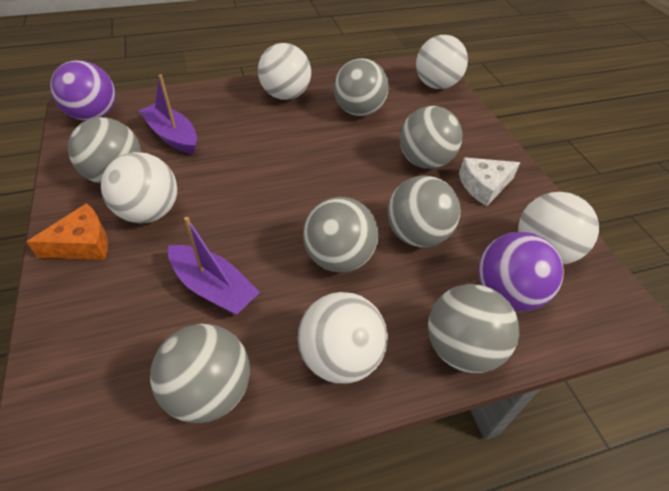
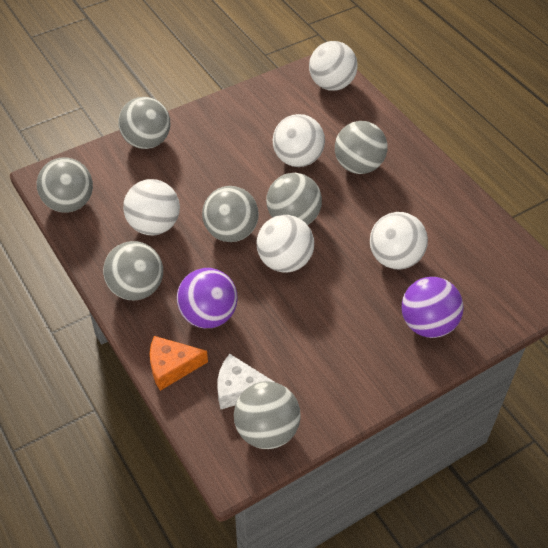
purple boat: 2 -> 0

